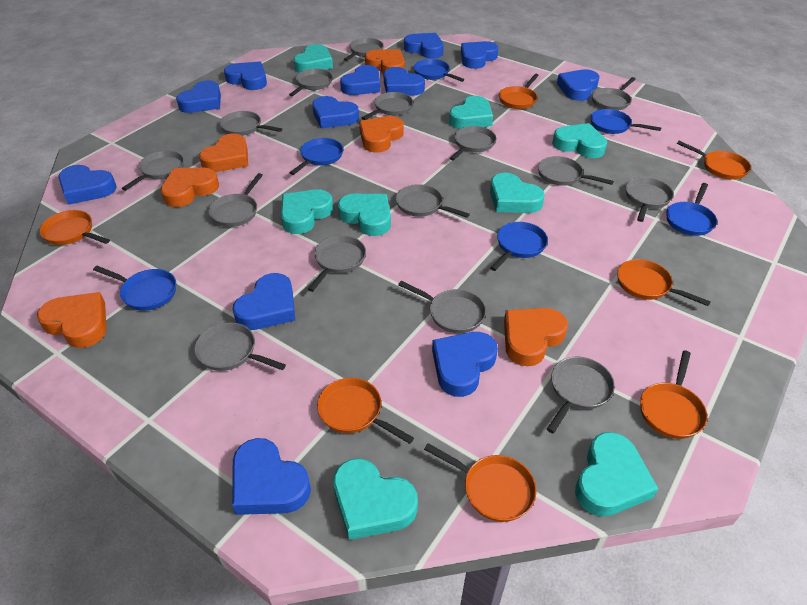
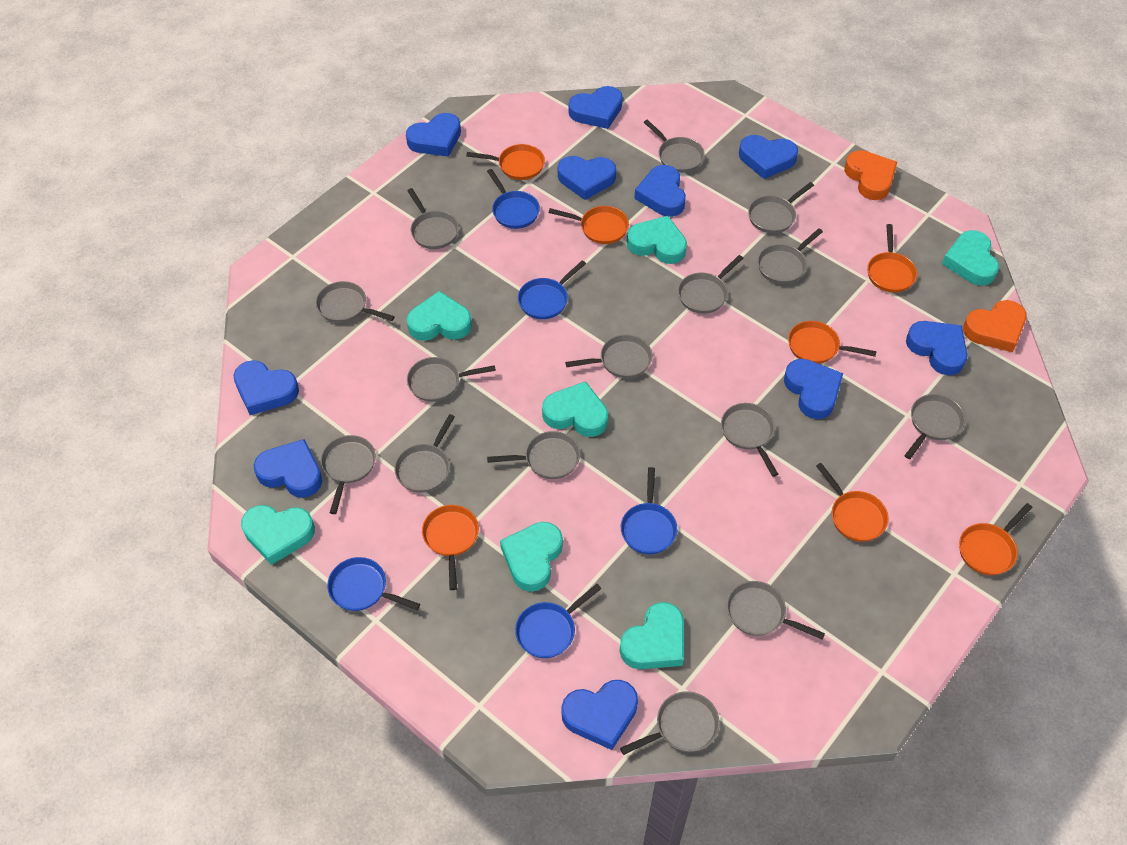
blue heart: 12 -> 10
blue pan: 6 -> 5
orange heart: 6 -> 2
turquoise heart: 8 -> 7

